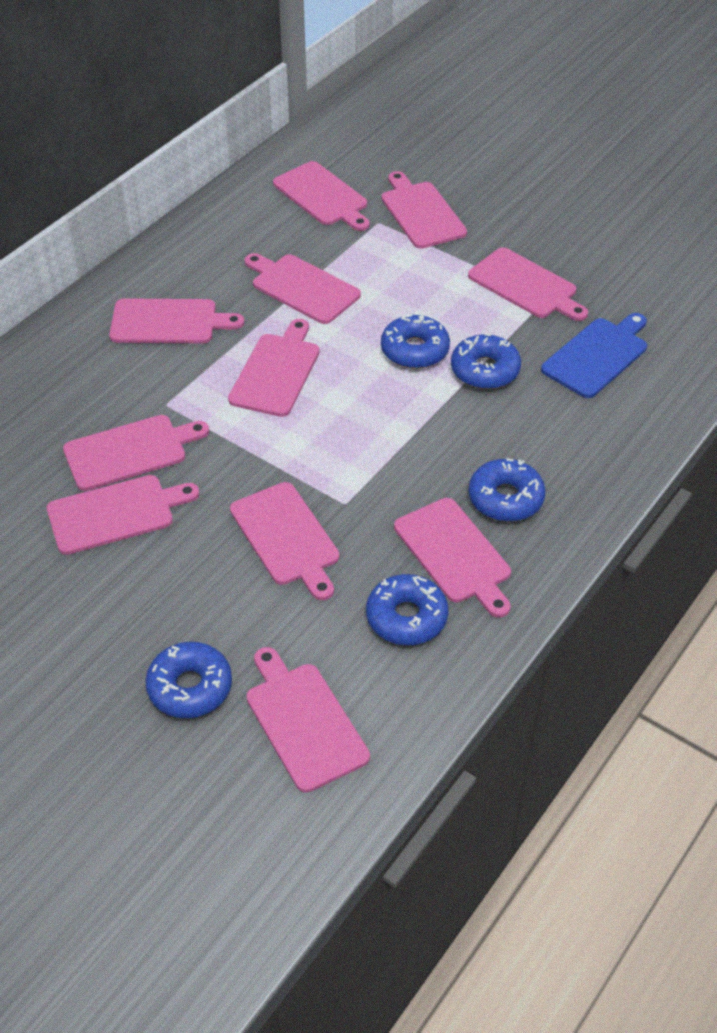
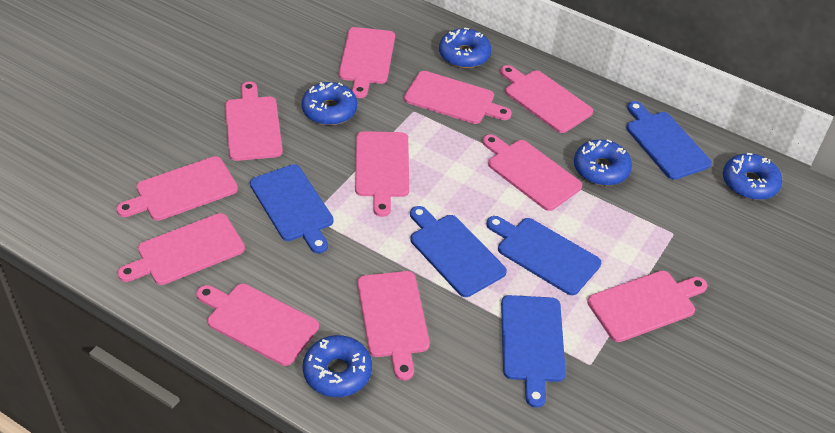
blue cutting board: 1 -> 5

